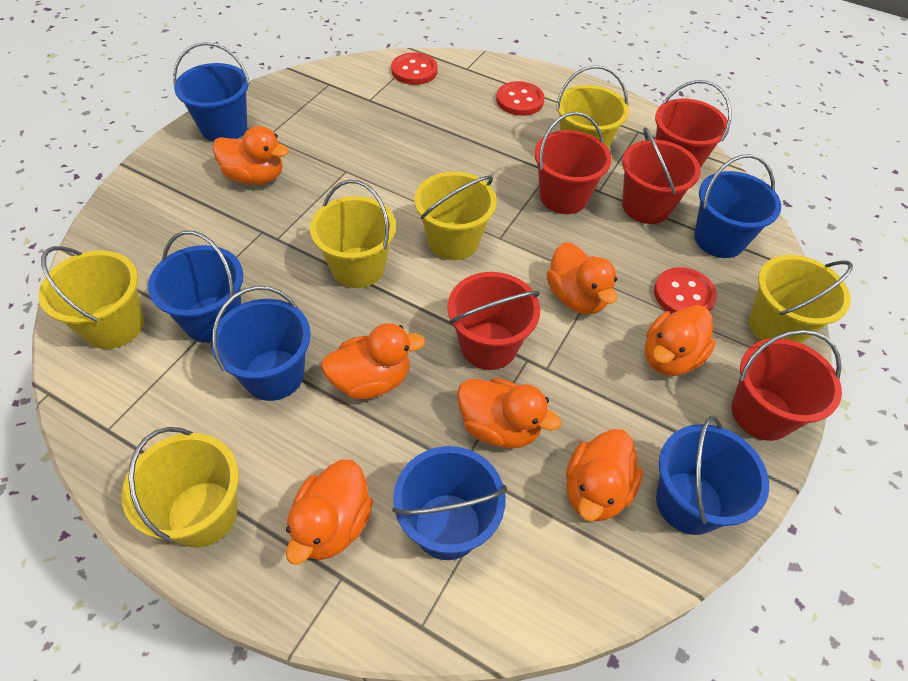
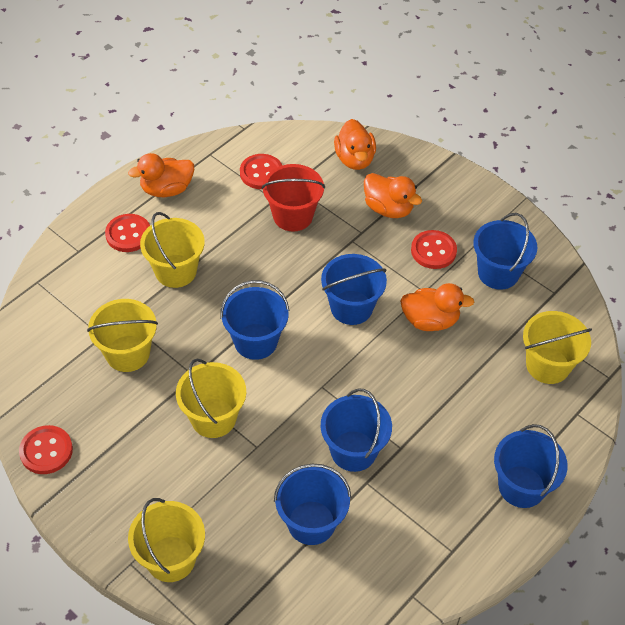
orange duck: 7 -> 4
red bucket: 5 -> 1
red button: 3 -> 4
yellow bucket: 6 -> 5

